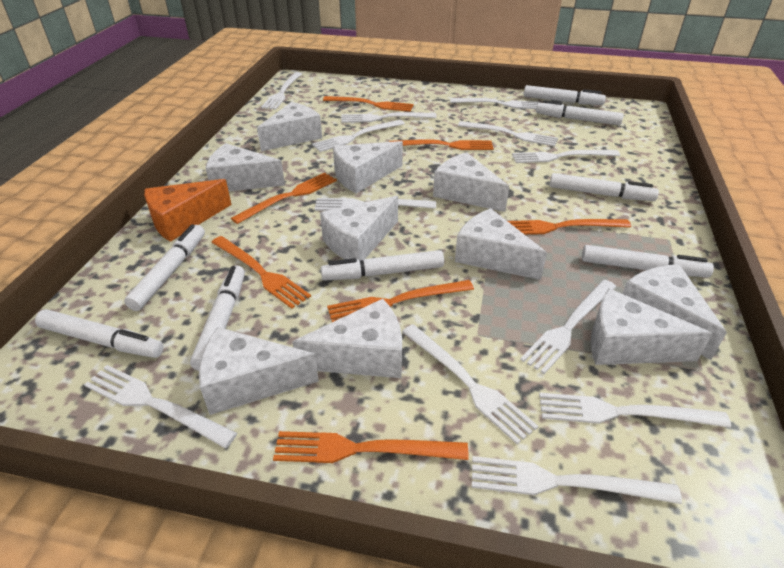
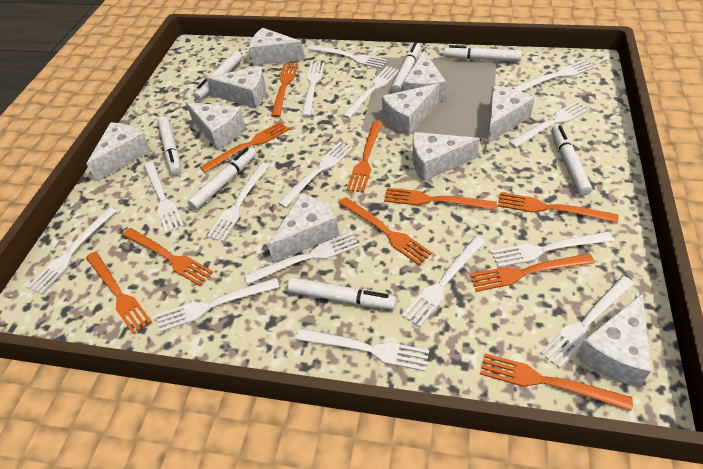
orange cheese: 1 -> 0
orange fork: 7 -> 10
white fork: 12 -> 15
white marker: 8 -> 7

